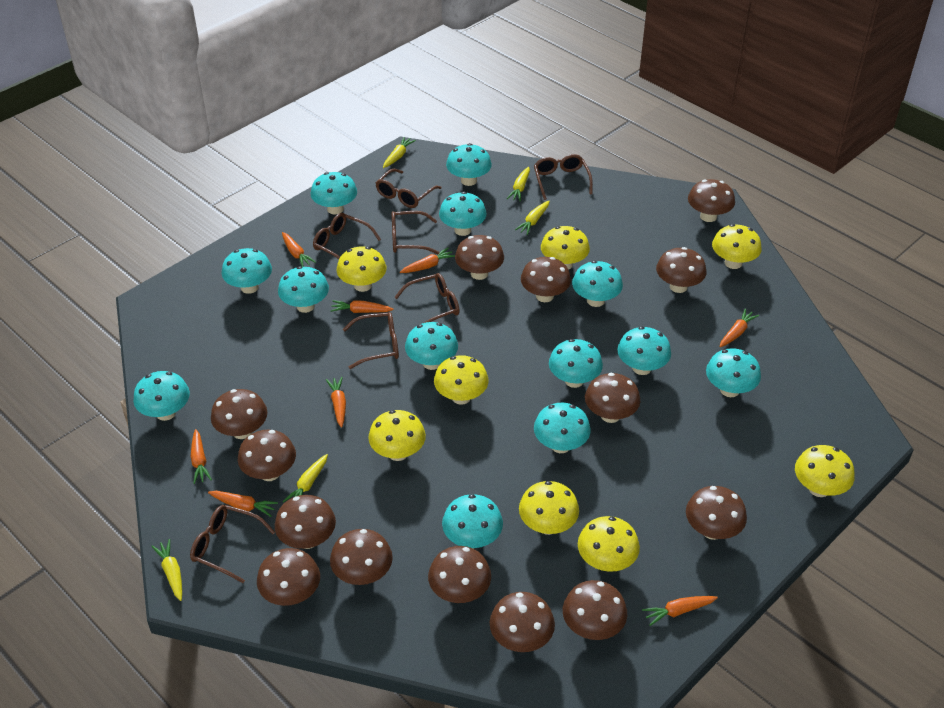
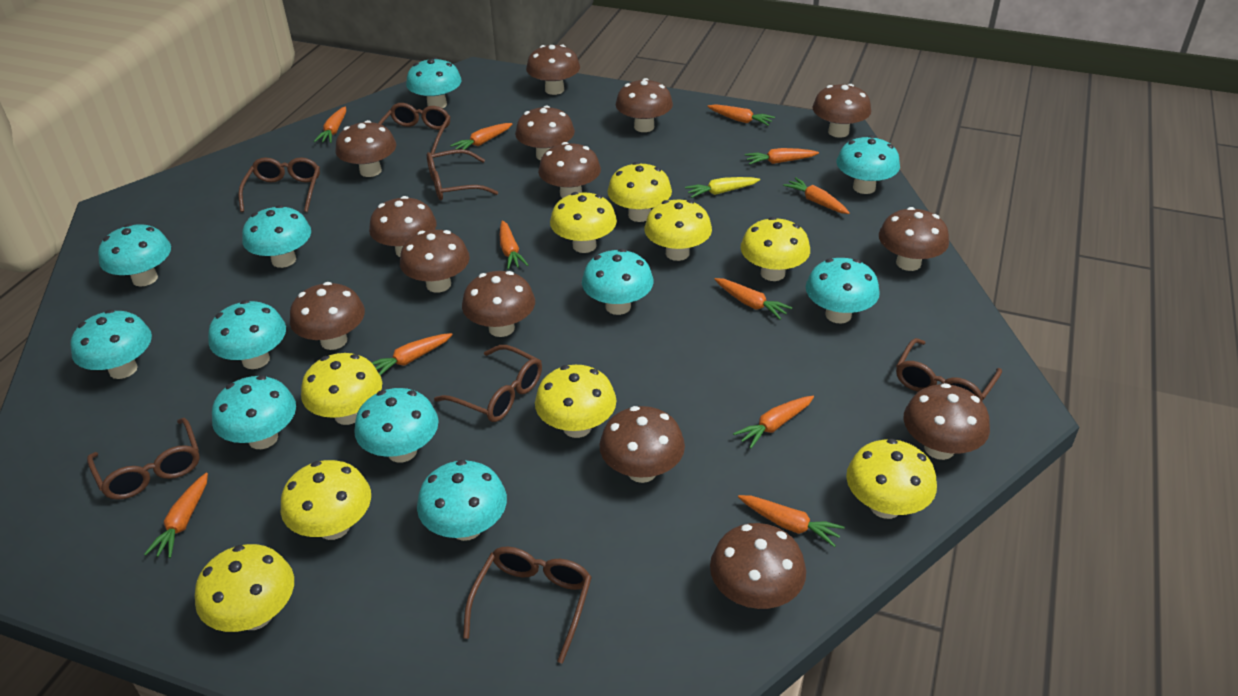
orange carrot: 8 -> 11
turquoise mushroom: 13 -> 11
yellow carrot: 5 -> 1
yellow mushroom: 8 -> 9

